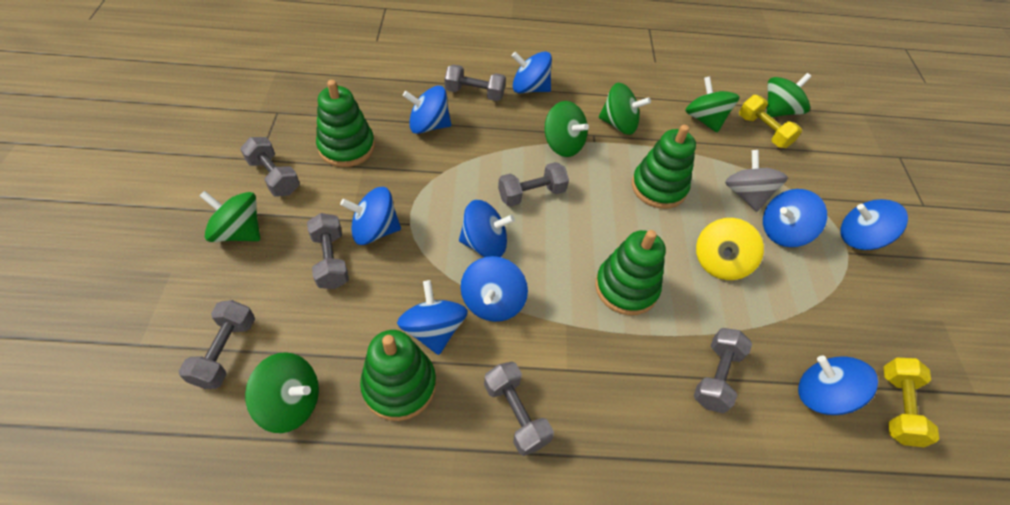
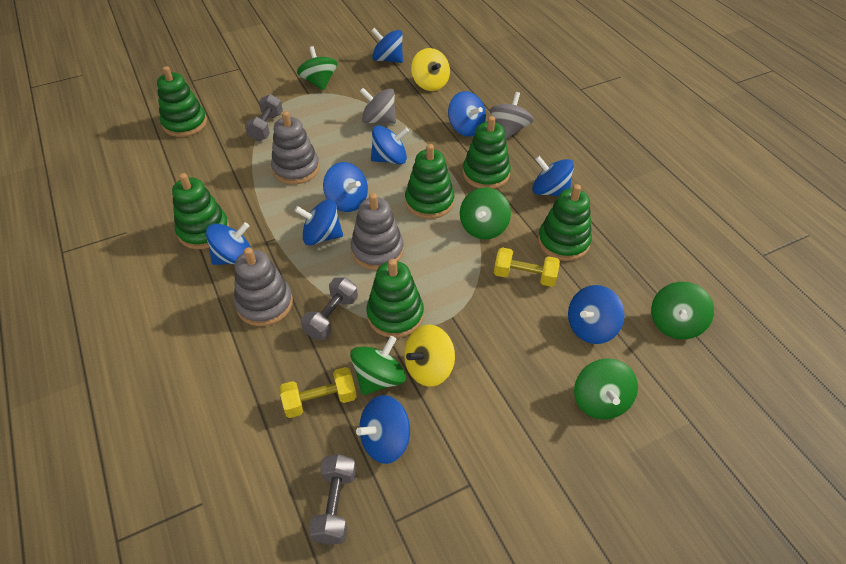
green spinning top: 6 -> 5
green stacking toy: 4 -> 6
grey dumbbell: 7 -> 3
grey spinning top: 1 -> 2
grey stacking toy: 0 -> 3
yellow spinning top: 1 -> 2

